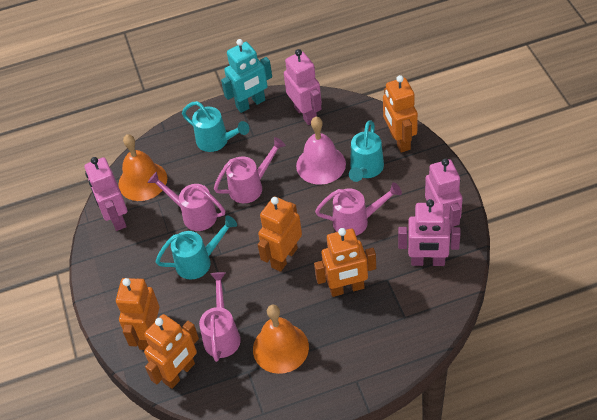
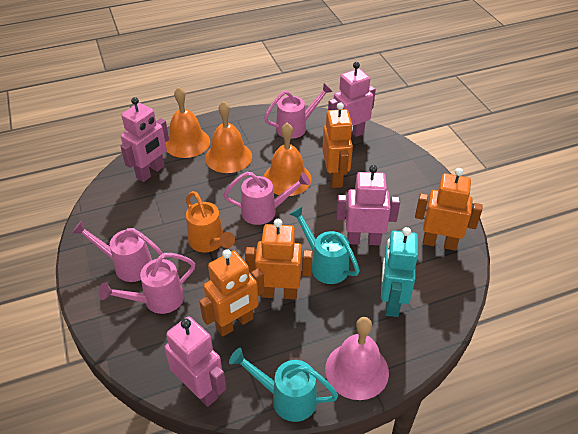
orange bell: 2 -> 3
orange robot: 5 -> 4
orange watering can: 0 -> 1
turquoise watering can: 3 -> 2

